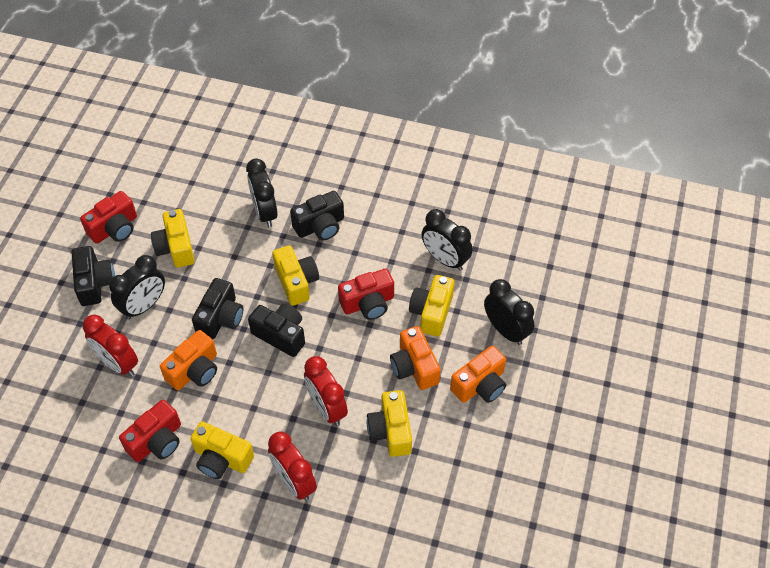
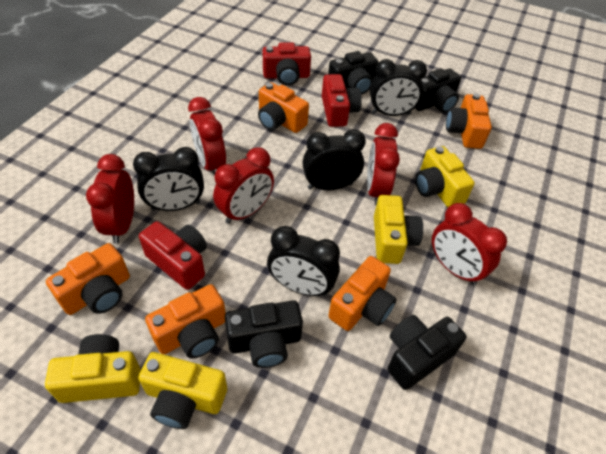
orange camera: 3 -> 5
red clock: 3 -> 5
yellow camera: 5 -> 4

